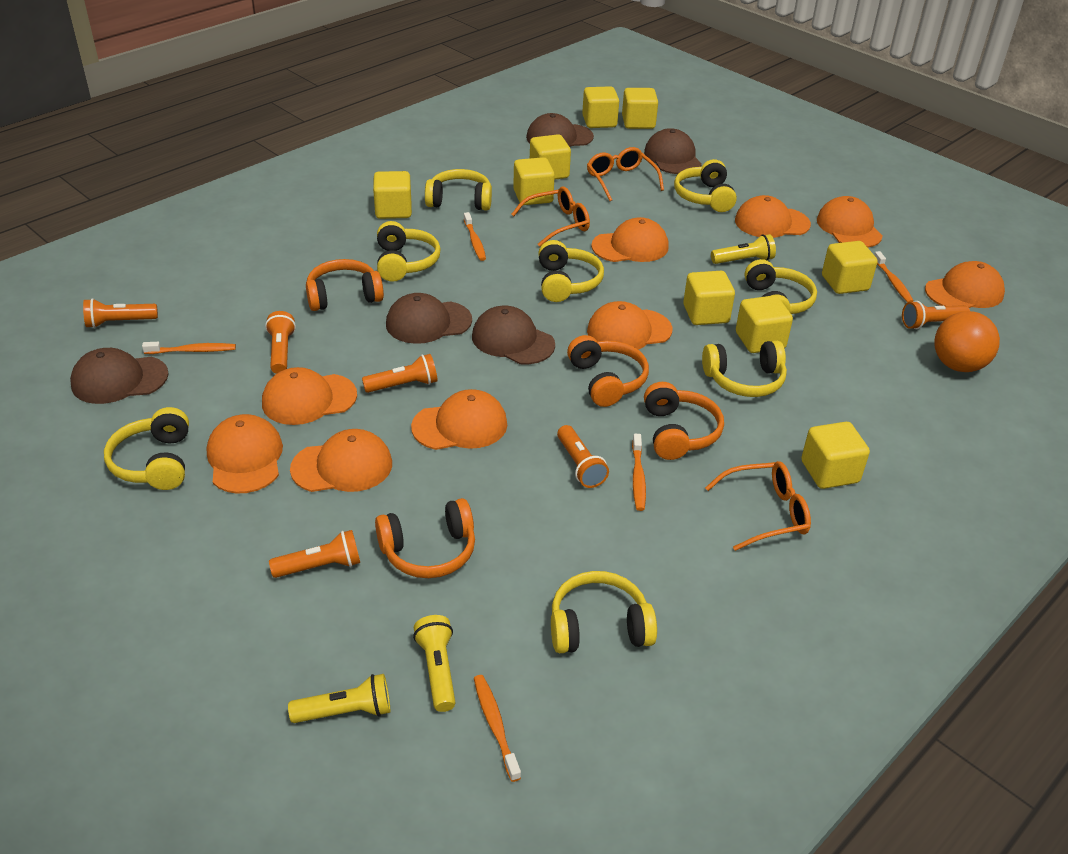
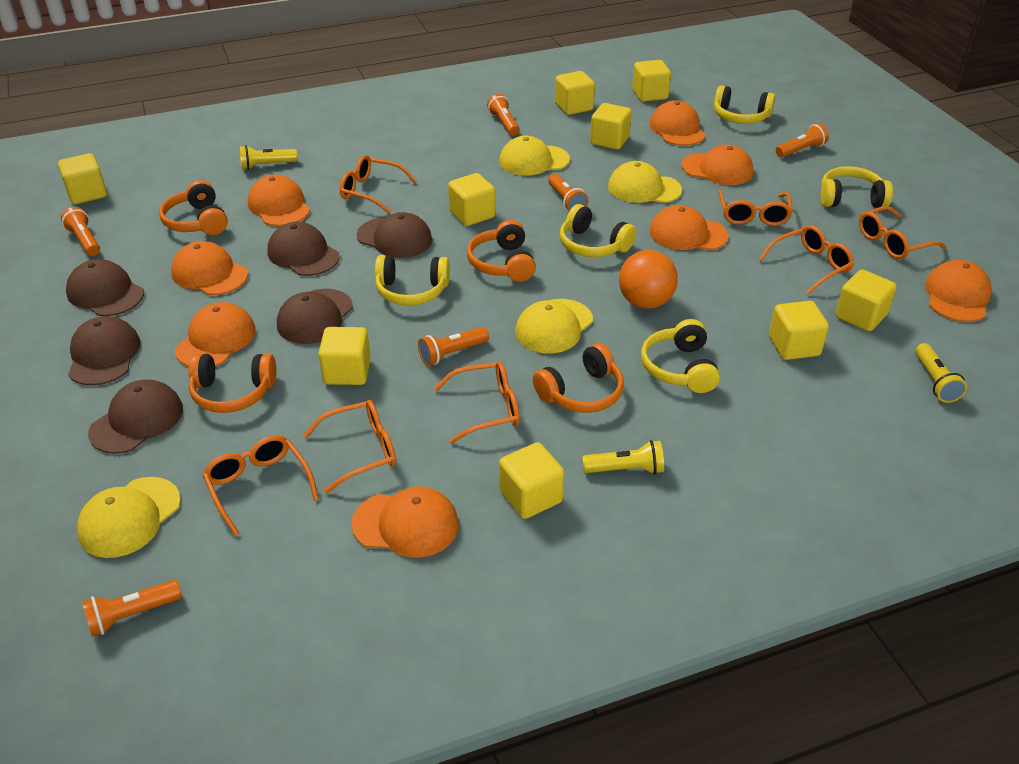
brown cap: 5 -> 6
orange cap: 9 -> 8
orange glasses: 3 -> 7
orange toothbrush: 5 -> 0
yellow cap: 0 -> 4
yellow headphones: 8 -> 5

